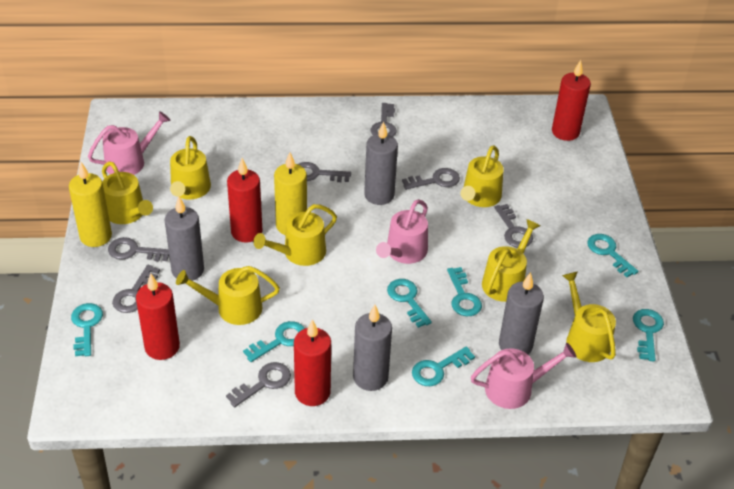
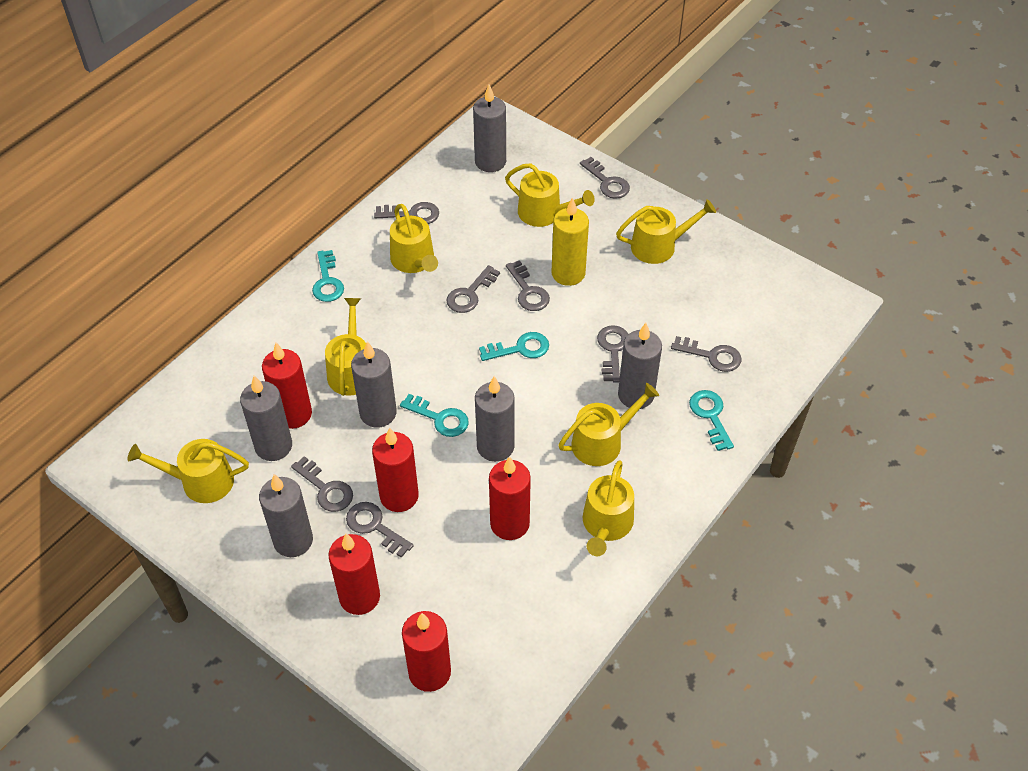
grey candle: 4 -> 6
grey key: 7 -> 8
pink watering can: 3 -> 0
red candle: 4 -> 5
turquoise key: 7 -> 4
yellow candle: 2 -> 1

